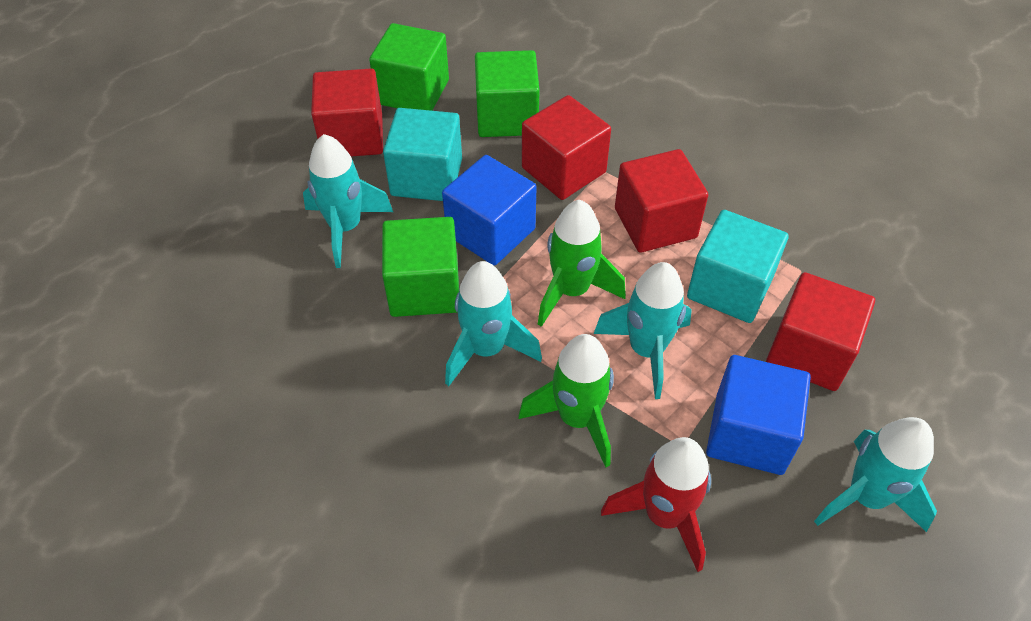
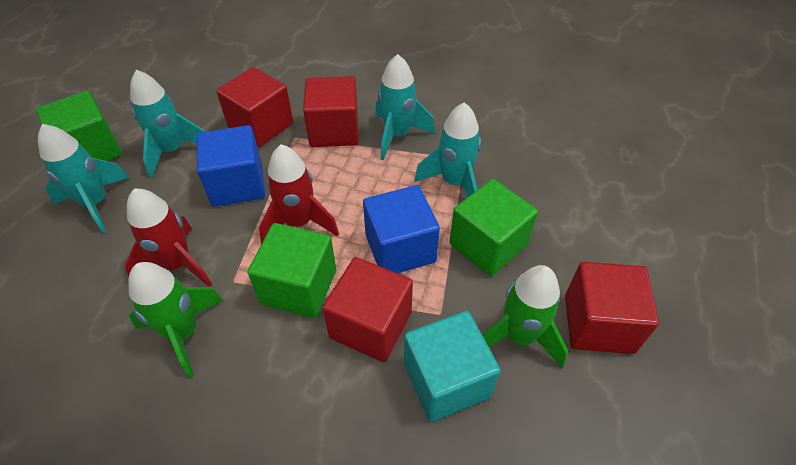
red rocket: 1 -> 2
turquoise cube: 2 -> 1

